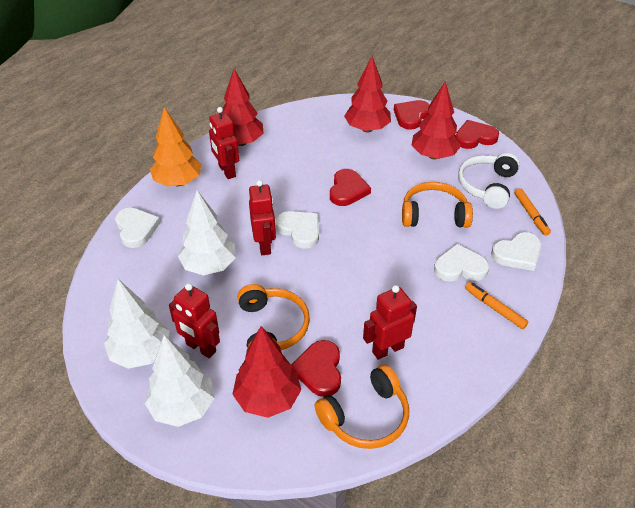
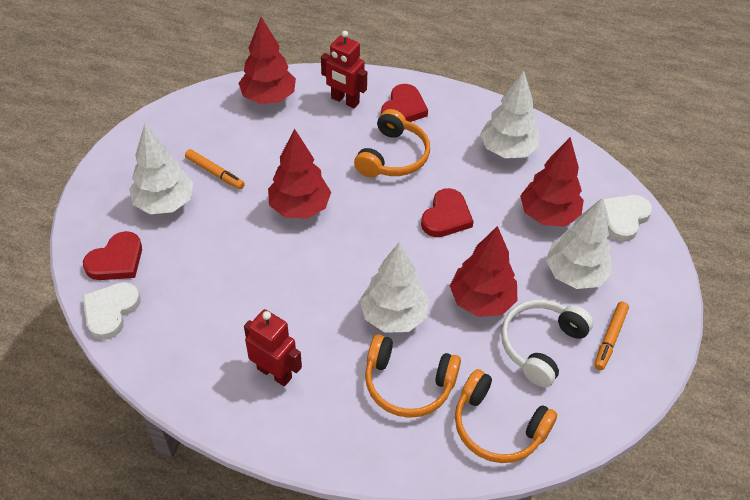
orange tree: 1 -> 0
red heart: 4 -> 3
red robot: 4 -> 2
white heart: 4 -> 2
white tree: 3 -> 4

